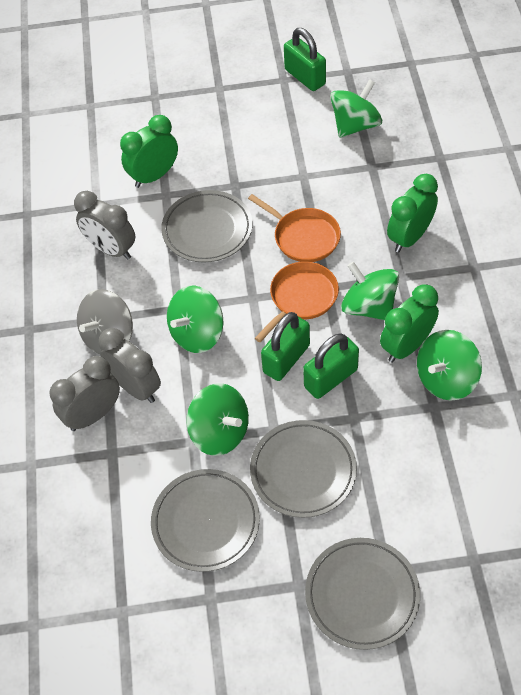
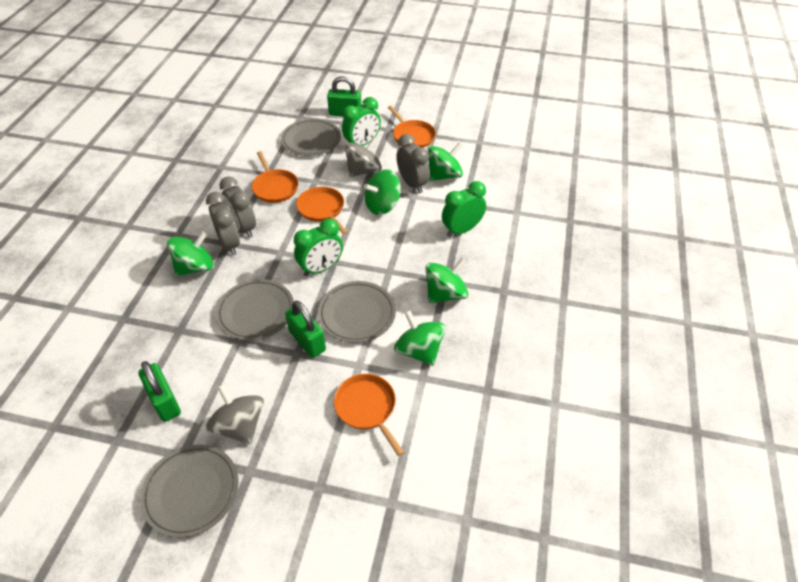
grey spinning top: 1 -> 2
orange pan: 2 -> 4

